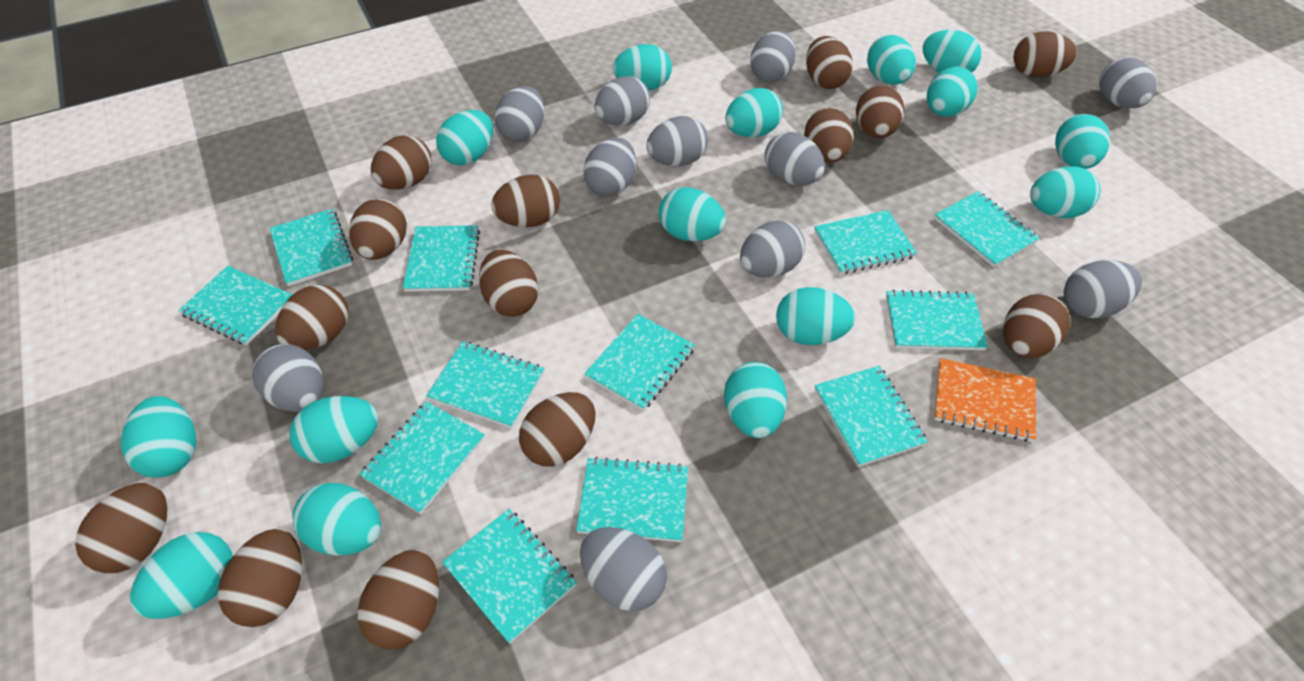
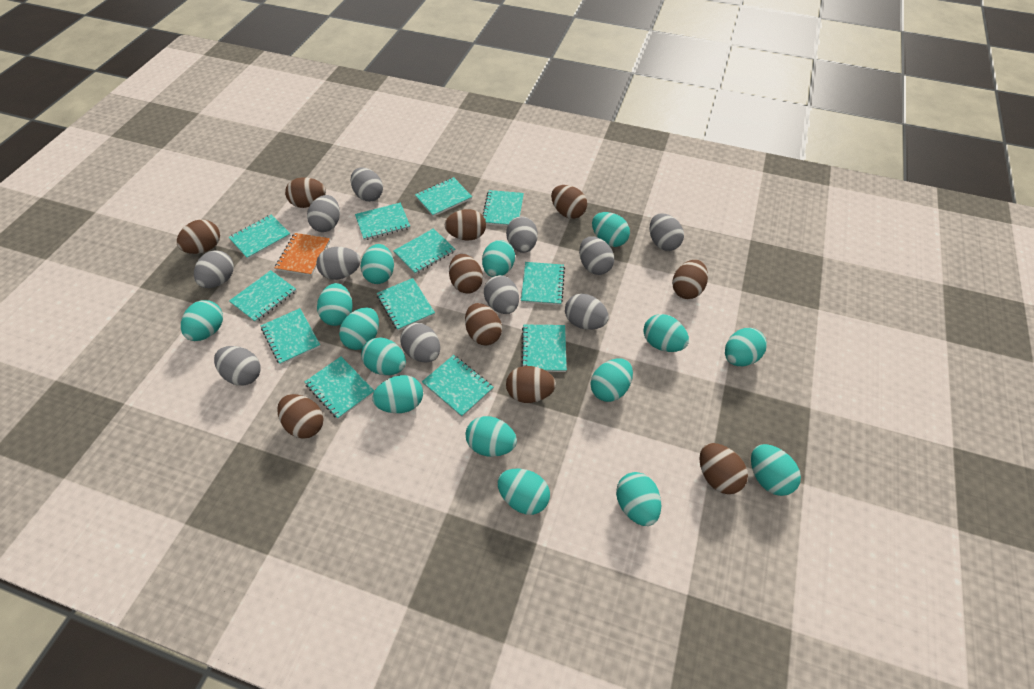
brown egg: 14 -> 10

